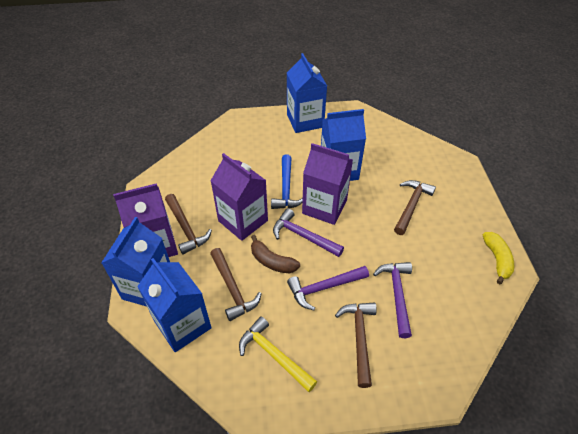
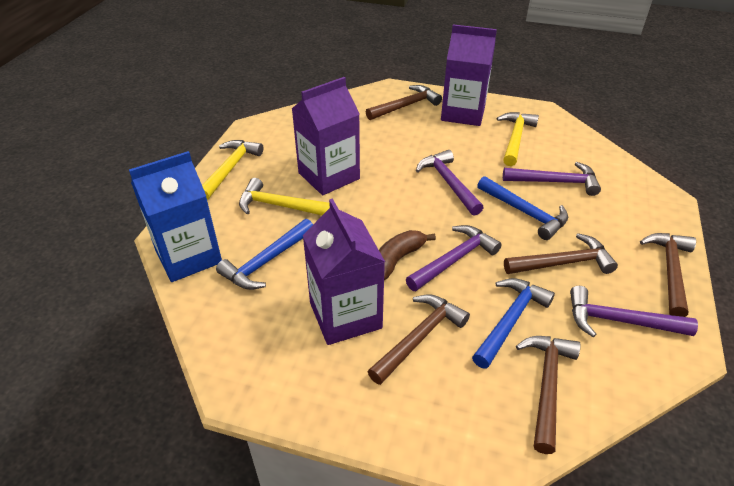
blue carton: 4 -> 1
blue hammer: 1 -> 3
brown hammer: 4 -> 5
purple hammer: 3 -> 4
yellow banana: 1 -> 0
yellow hammer: 1 -> 3

